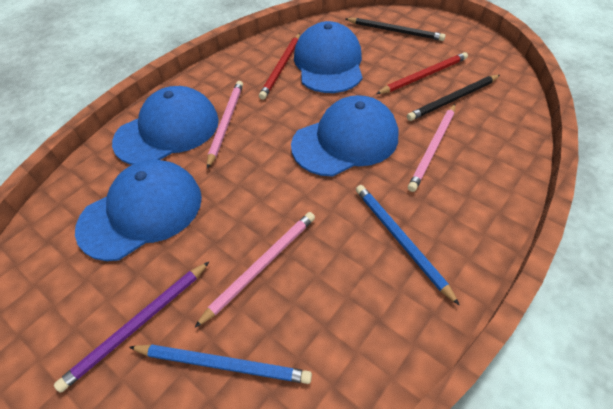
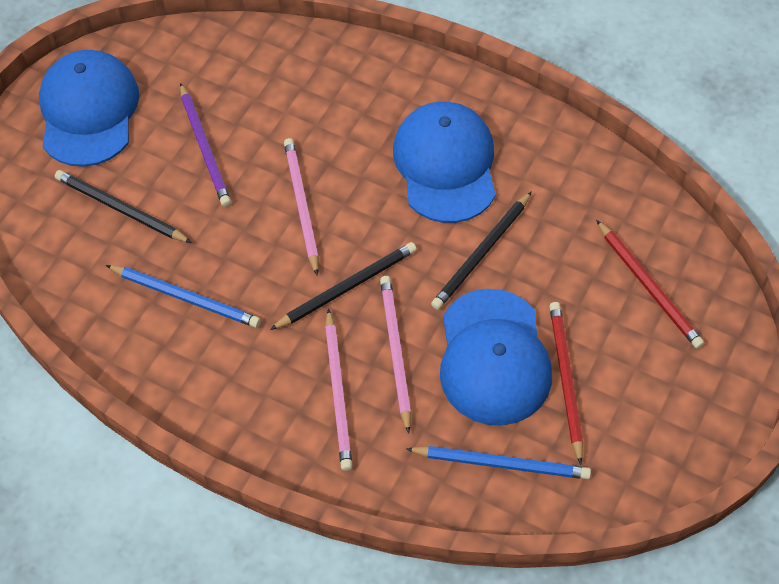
black pencil: 2 -> 3
blue cap: 4 -> 3

